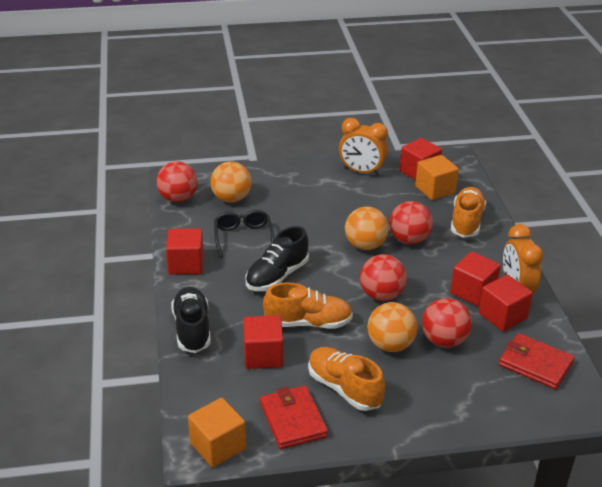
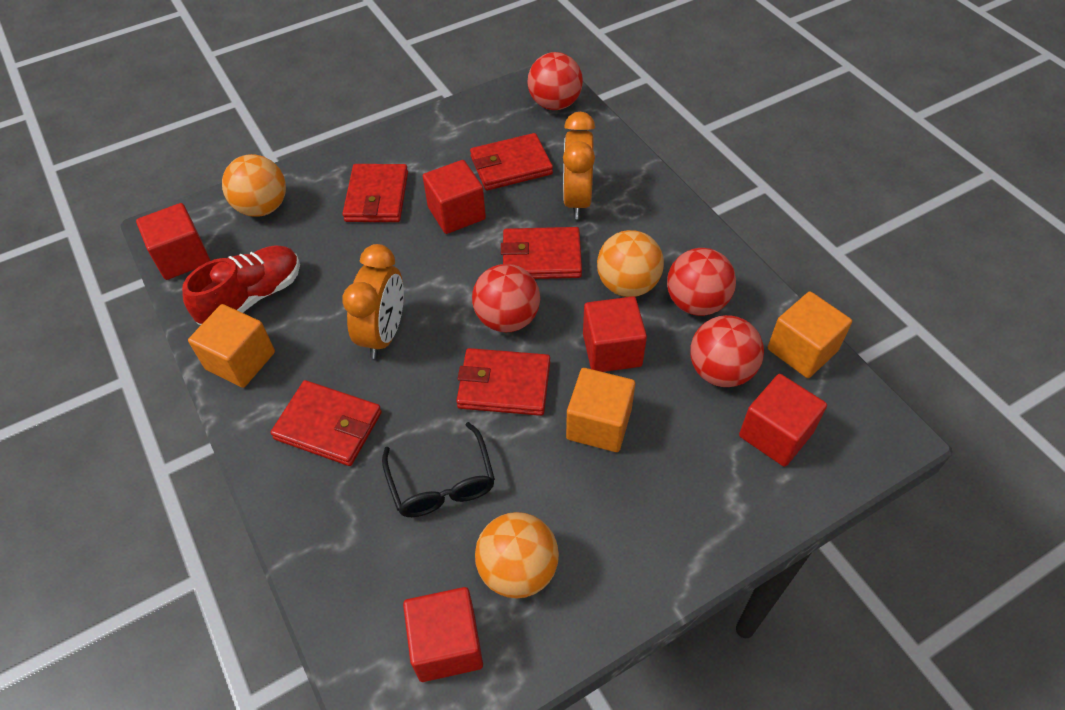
black shoe: 2 -> 0
orange cube: 2 -> 3
orange shoe: 3 -> 0
red shoe: 0 -> 1
red wallet: 2 -> 5

